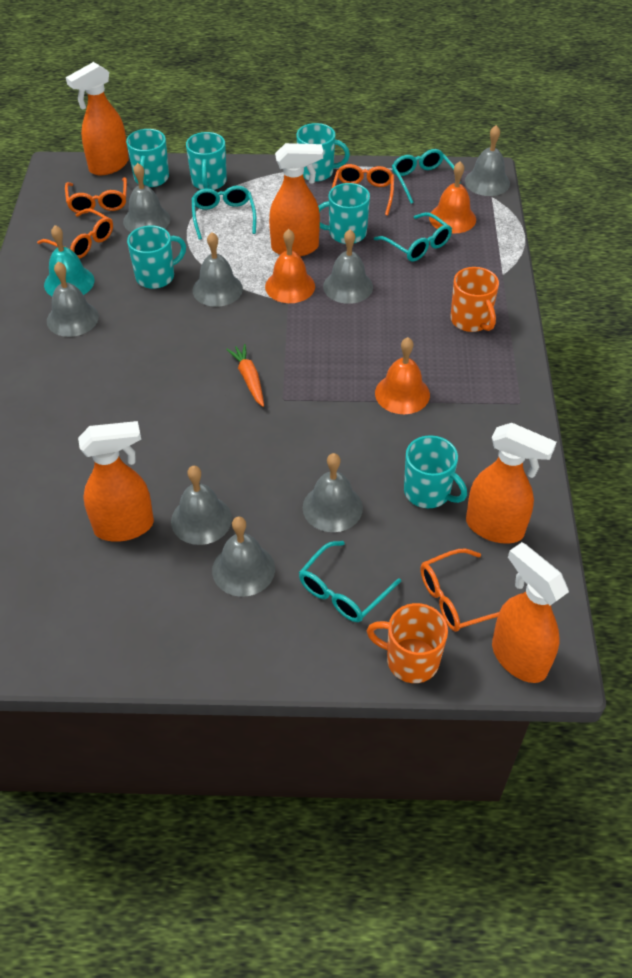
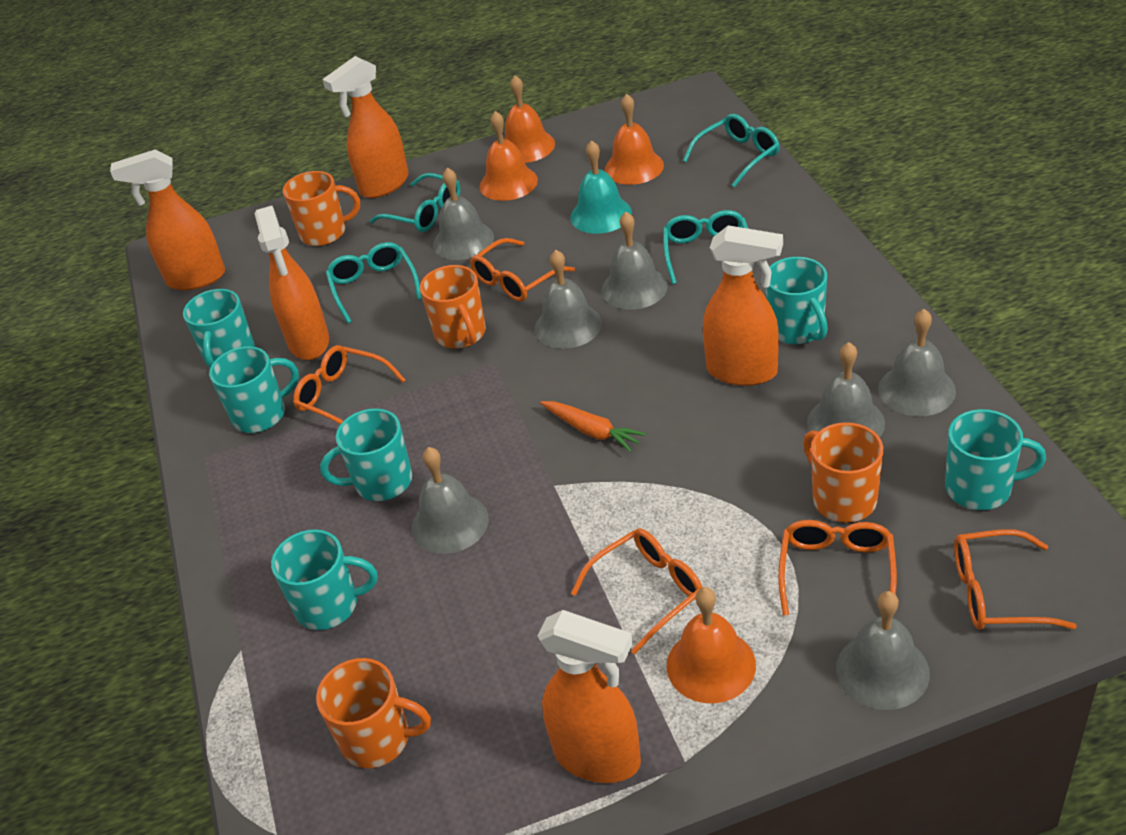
grey bell: 8 -> 7
orange bell: 3 -> 4
orange glasses: 4 -> 5
orange mug: 2 -> 4

